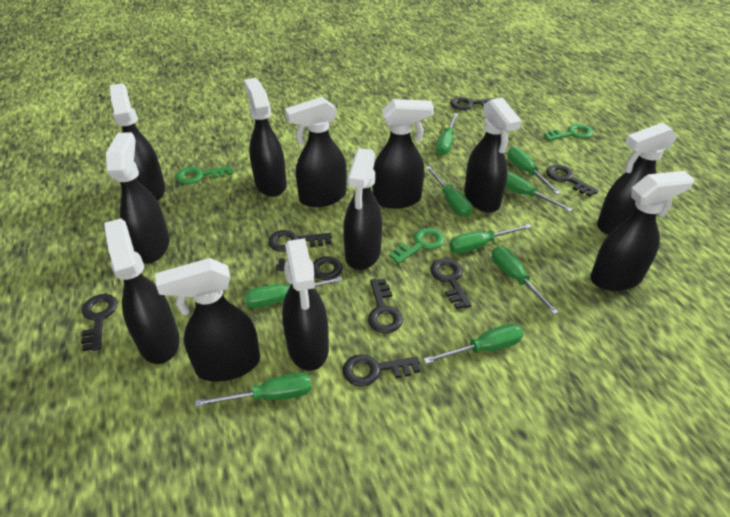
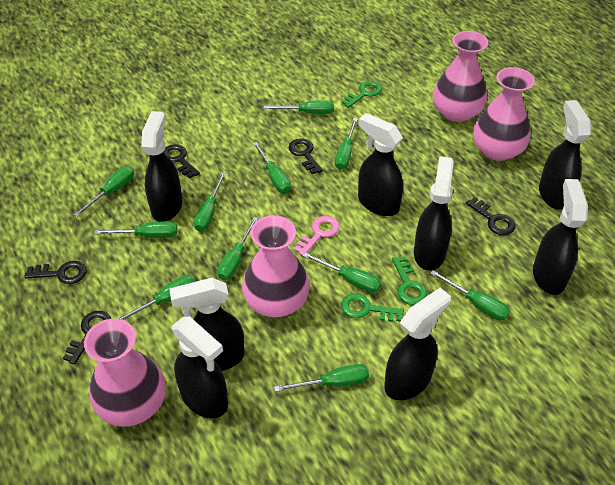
black key: 8 -> 5
black spray bottle: 12 -> 8
green screwdriver: 9 -> 11
pink key: 0 -> 1
pink vase: 0 -> 4

